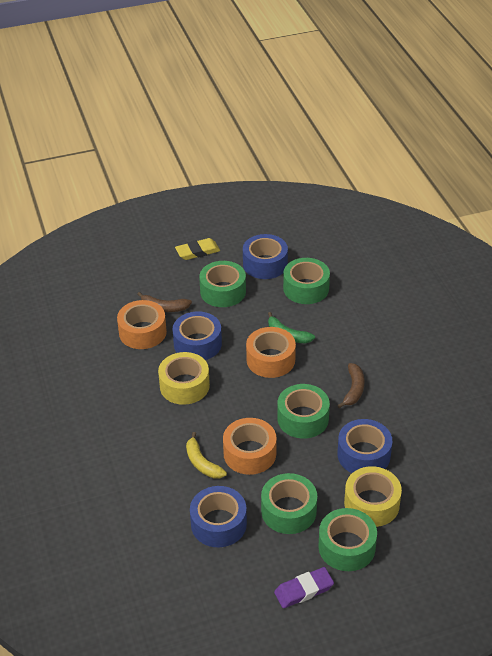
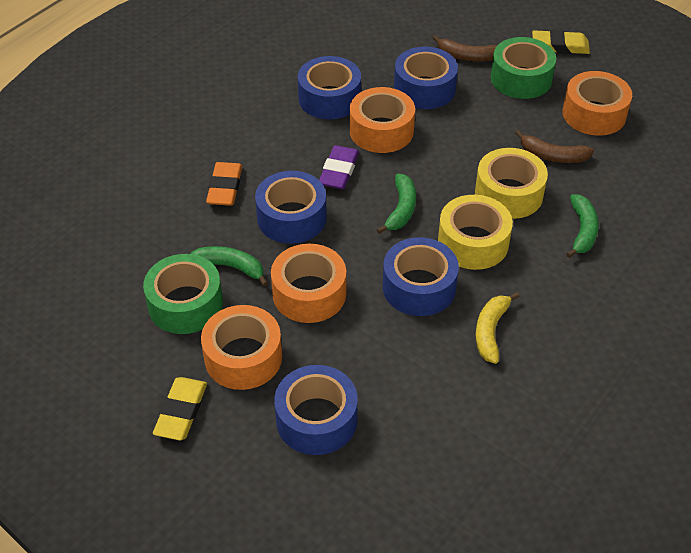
blue tape: 4 -> 5
green banana: 1 -> 3
green tape: 5 -> 2
orange eraser: 0 -> 1
orange tape: 3 -> 4
yellow eraser: 1 -> 2

